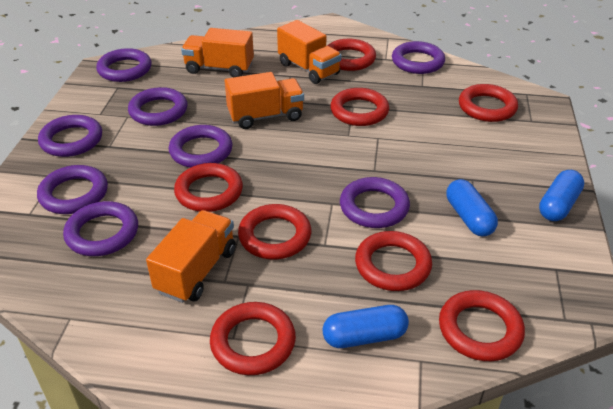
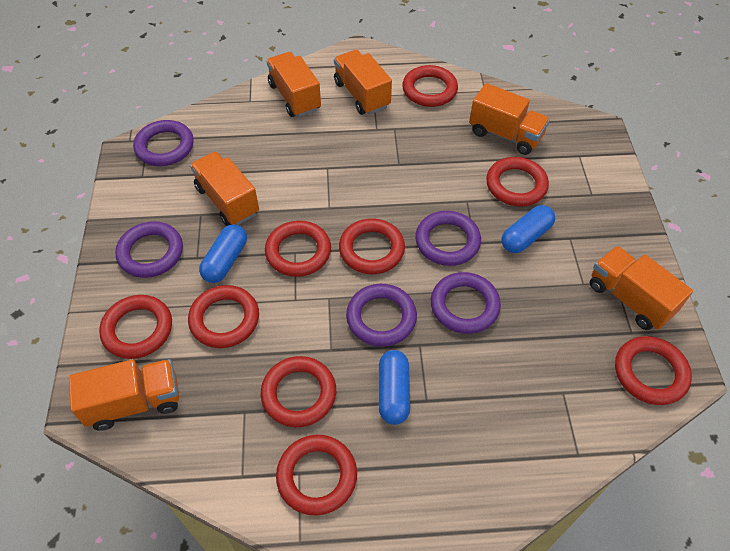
orange truck: 4 -> 6
purple ring: 8 -> 5
red ring: 8 -> 9

